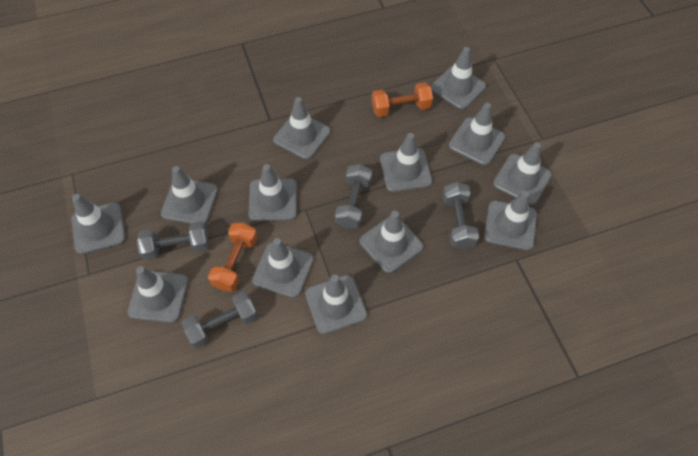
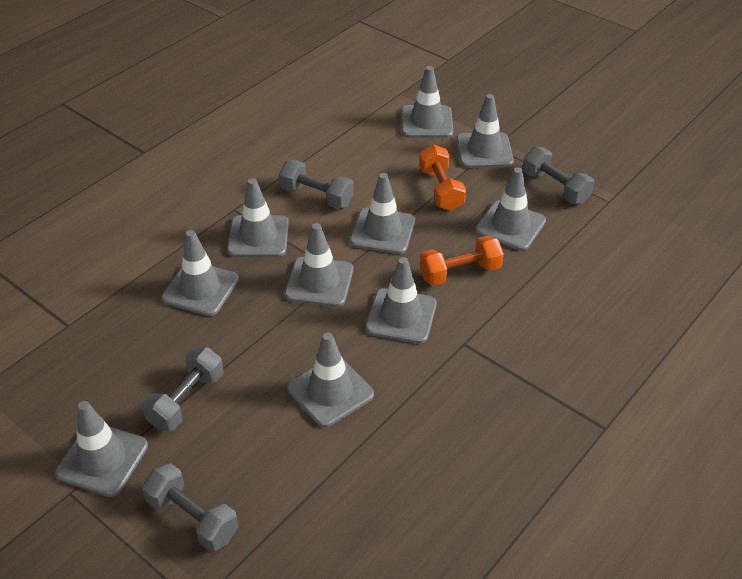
grey traffic cone: 13 -> 10

